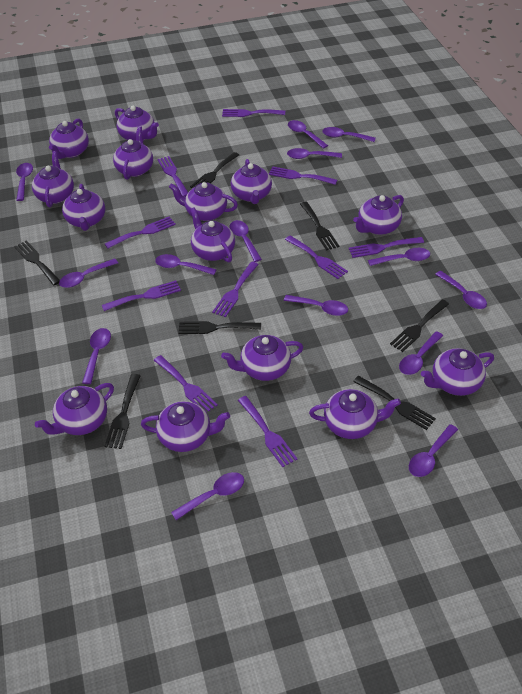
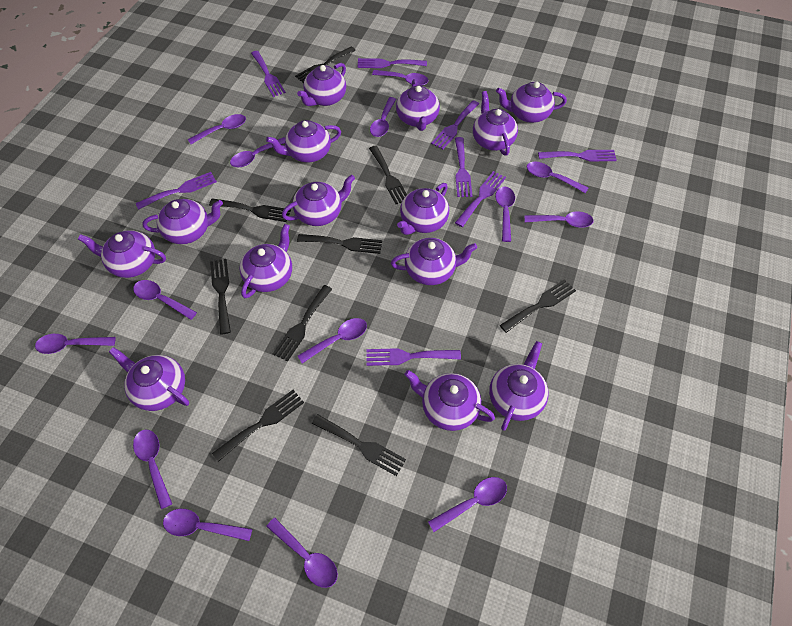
black fork: 7 -> 9
purple fork: 10 -> 8

